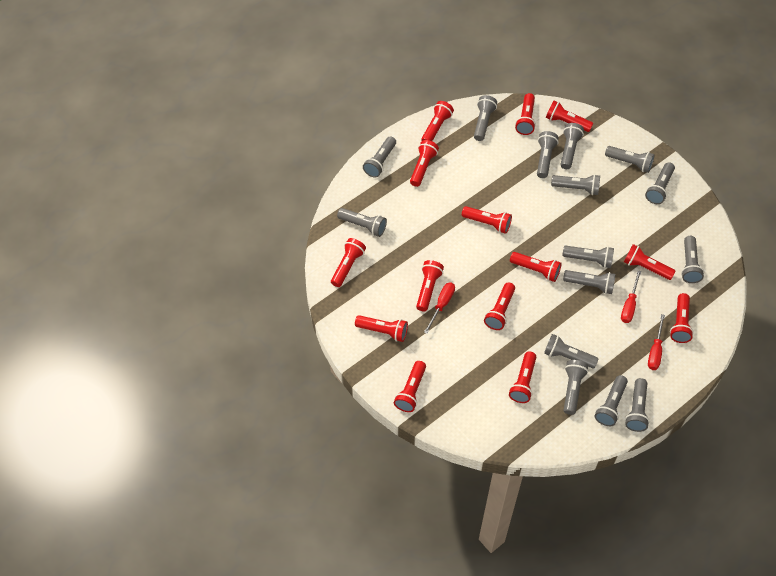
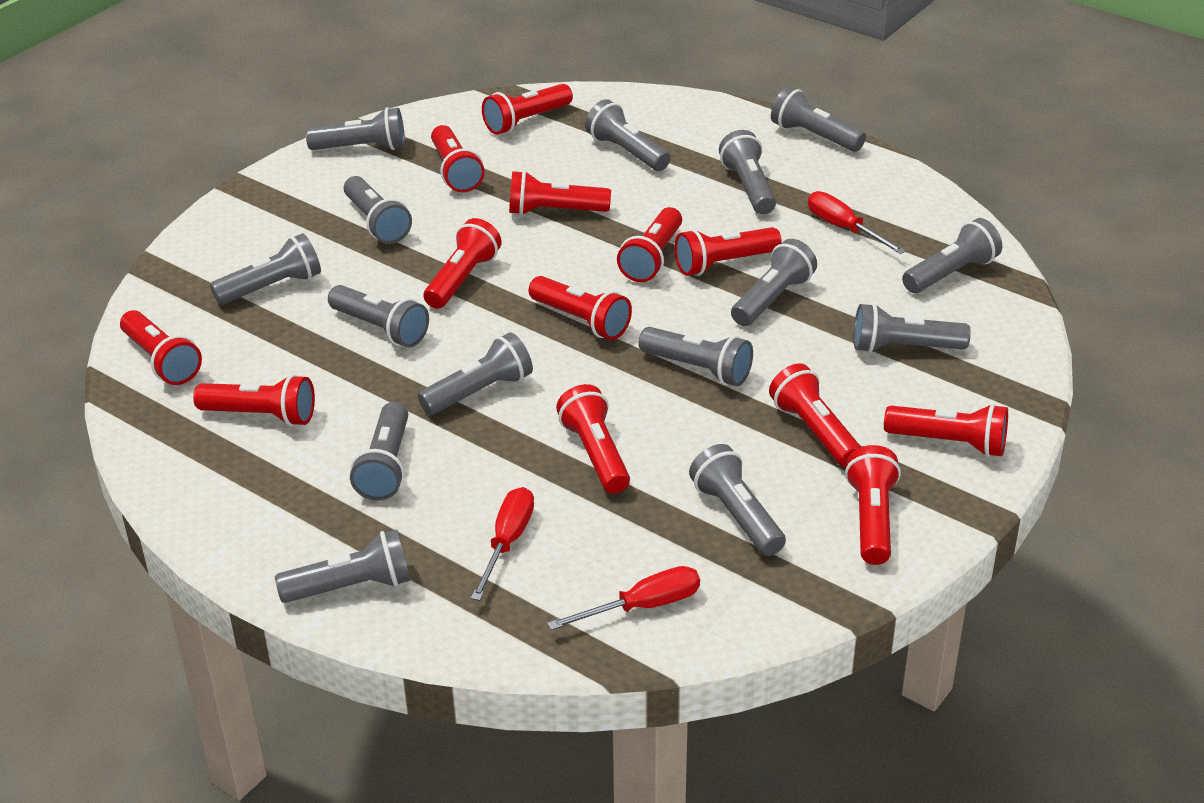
red flashlight: 14 -> 13

